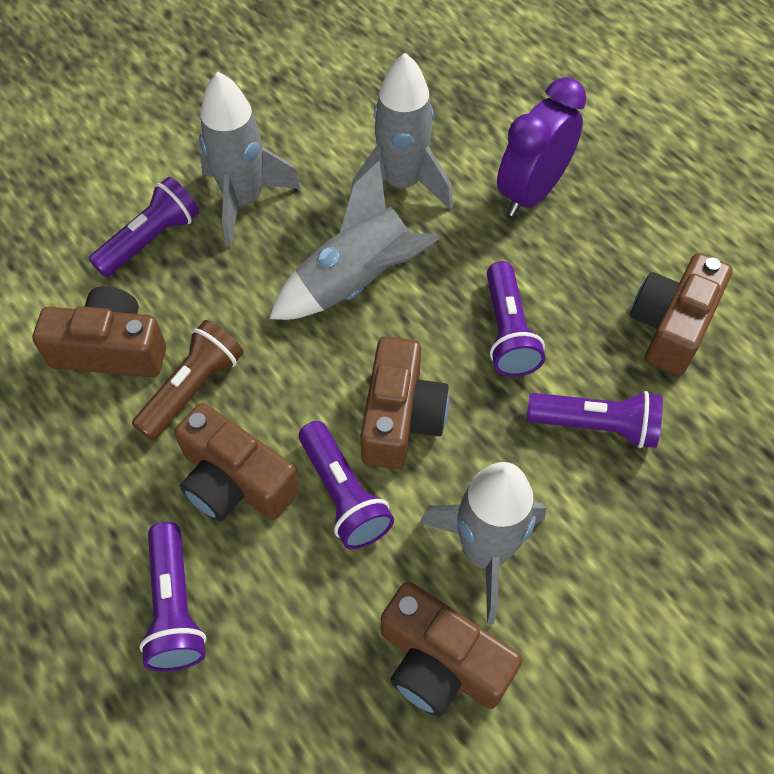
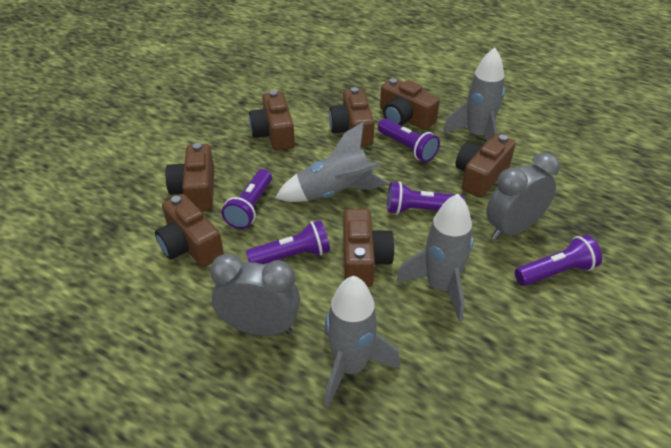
brown camera: 5 -> 7
brown flashlight: 1 -> 0
grey clock: 0 -> 2
purple clock: 1 -> 0

